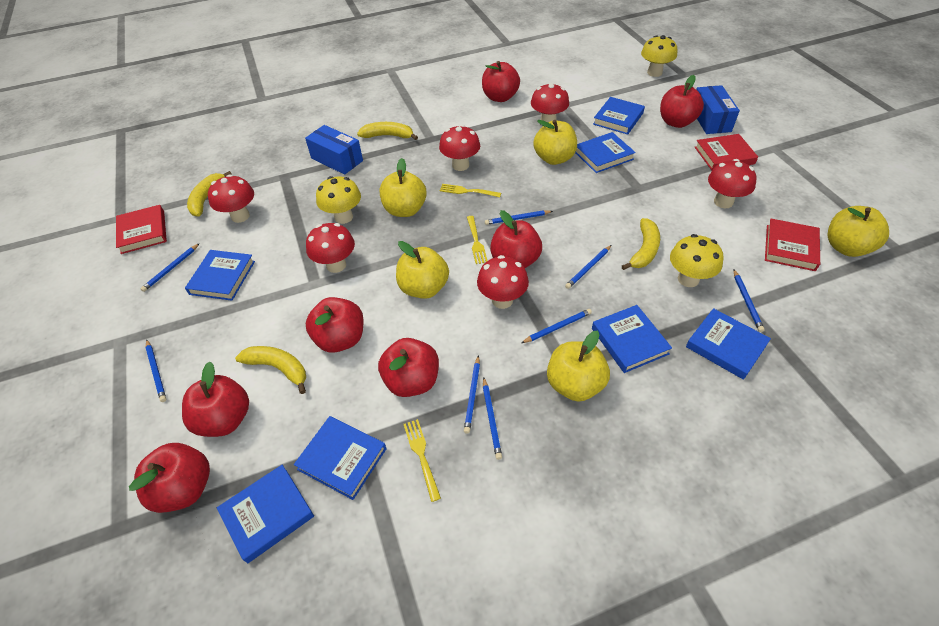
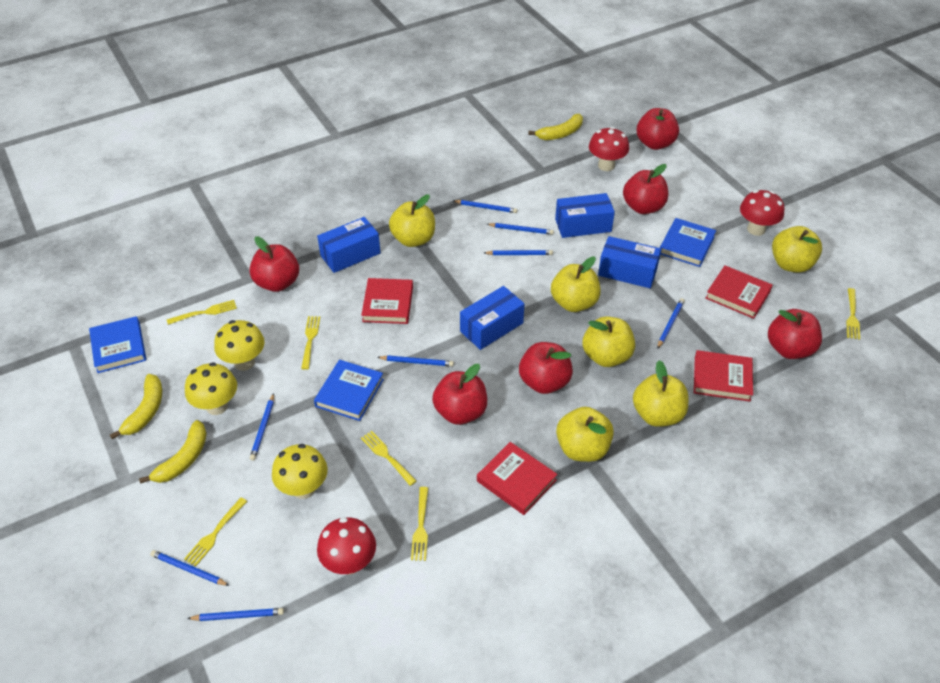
blue book: 7 -> 3
blue box: 2 -> 4
red apple: 7 -> 6
red book: 3 -> 4
red mushroom: 6 -> 3
yellow apple: 5 -> 6
yellow banana: 4 -> 3
yellow fork: 3 -> 6

